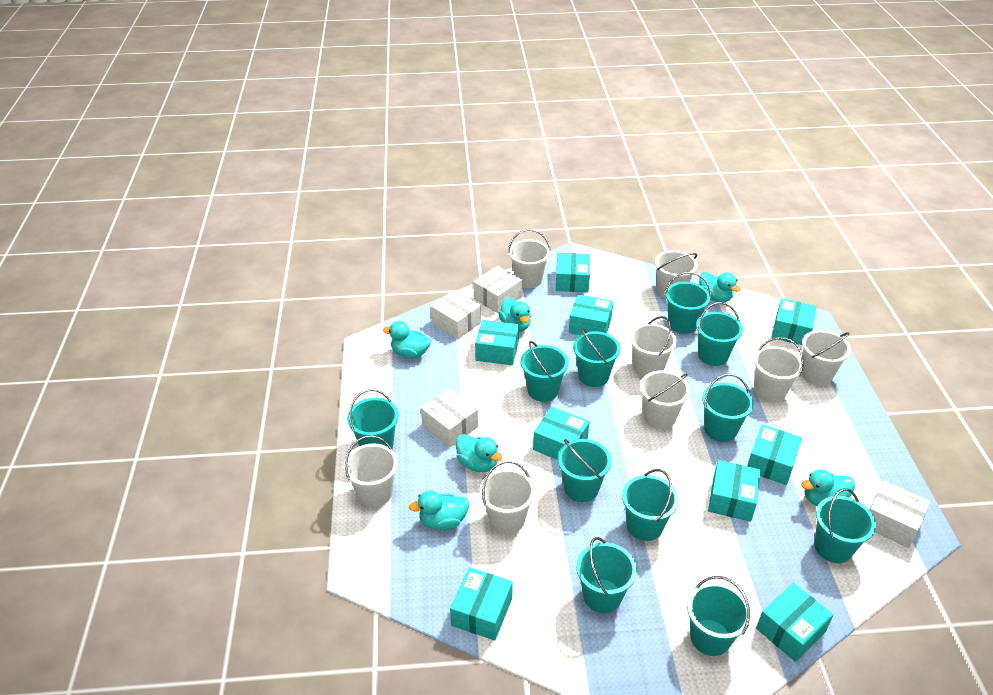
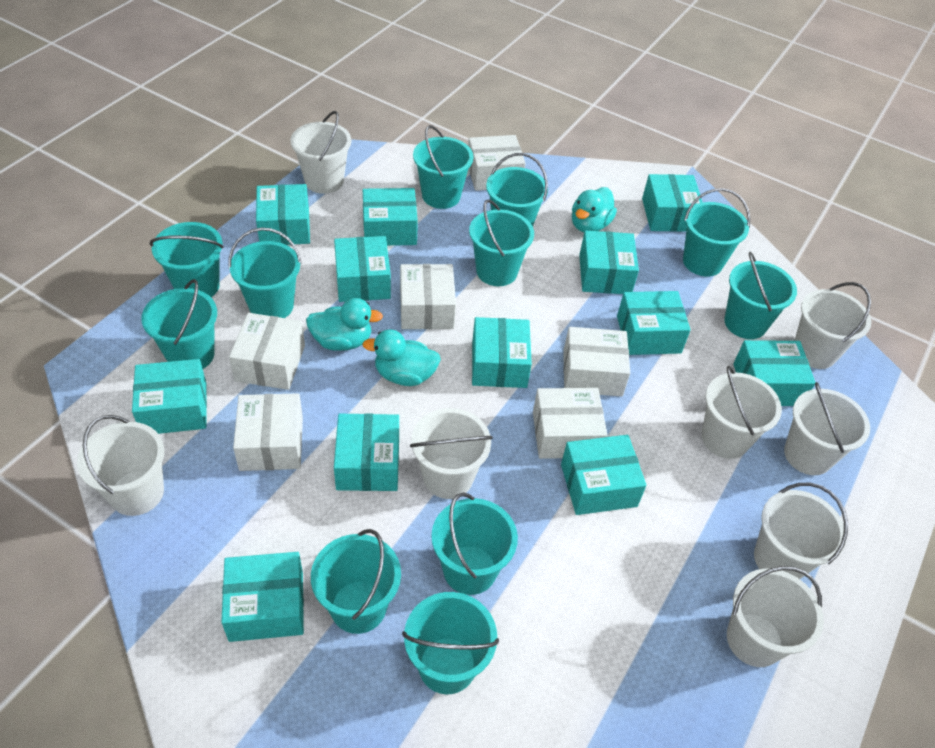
turquoise box: 9 -> 12
turquoise duck: 6 -> 3
white box: 4 -> 6

